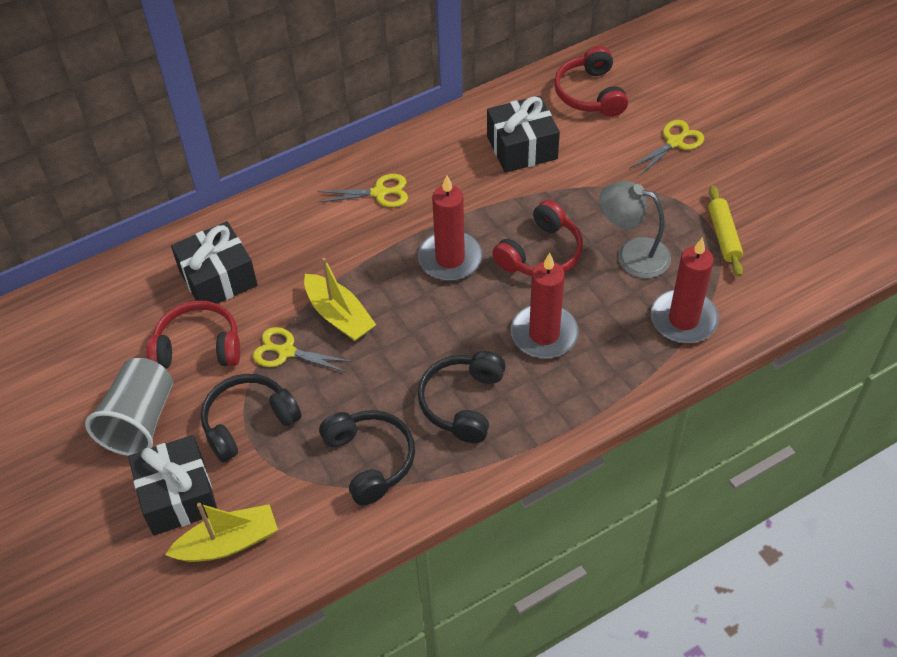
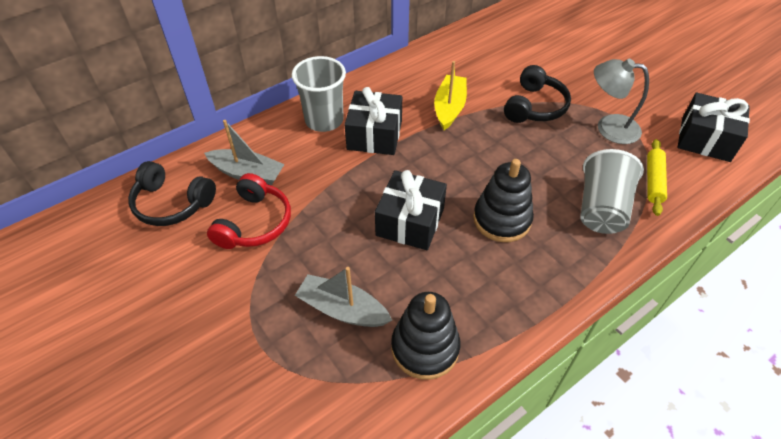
black headphones: 3 -> 2
black stacking toy: 0 -> 2
grey boat: 0 -> 2
grey cup: 1 -> 2
red candle: 3 -> 0
red headphones: 3 -> 1
yellow boat: 2 -> 1
yellow scissors: 3 -> 0

